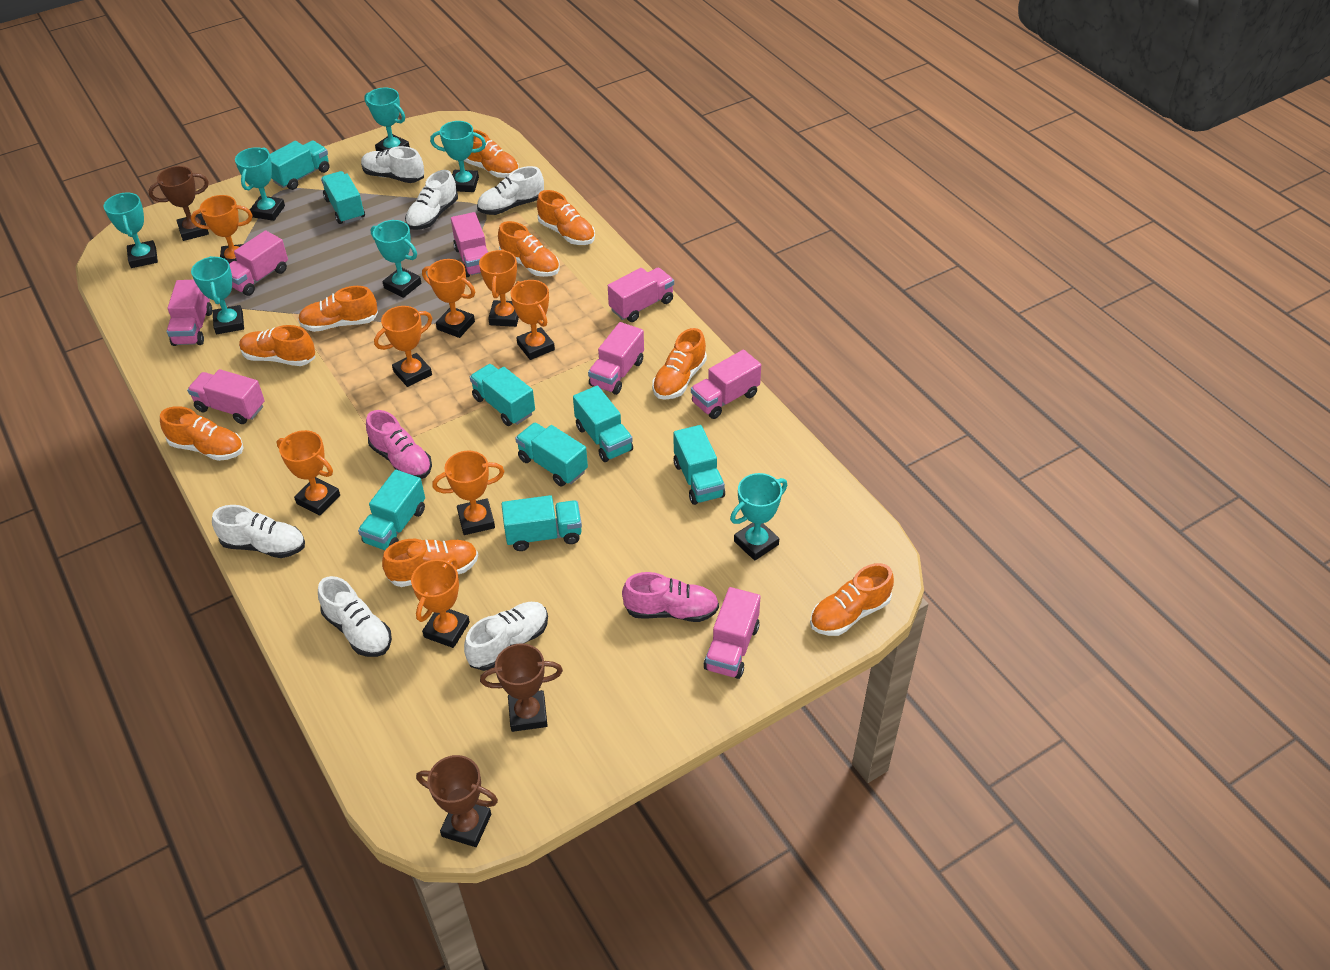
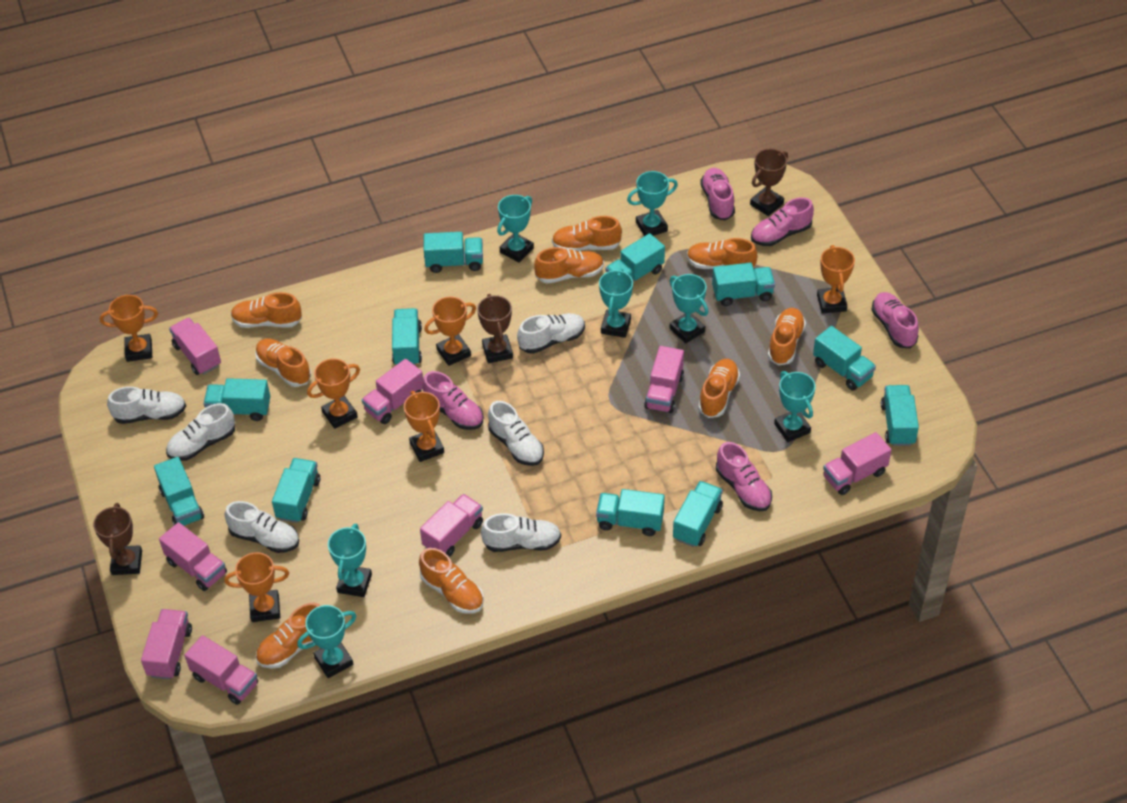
orange trophy: 8 -> 6
pink shoe: 2 -> 5
turquoise truck: 8 -> 11

